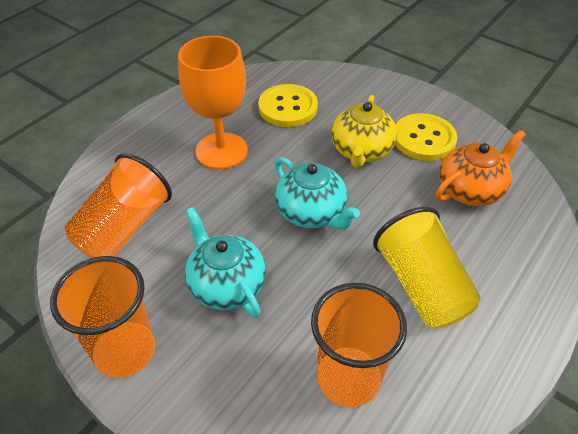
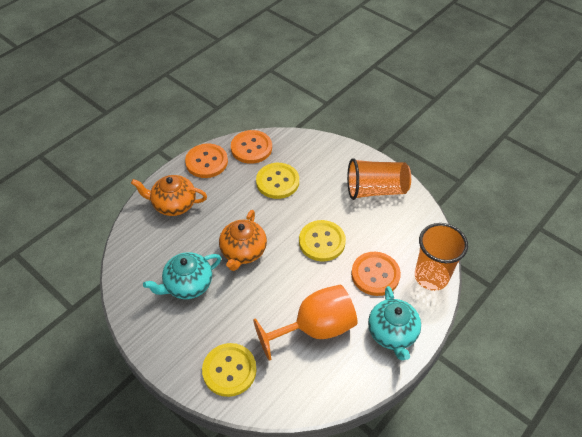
orange button: 0 -> 3
orange cup: 3 -> 2
orange teapot: 1 -> 2
yellow button: 2 -> 3
yellow cup: 1 -> 0
yellow teapot: 1 -> 0

